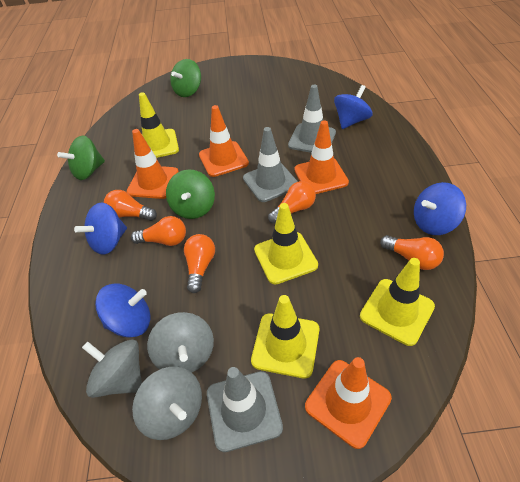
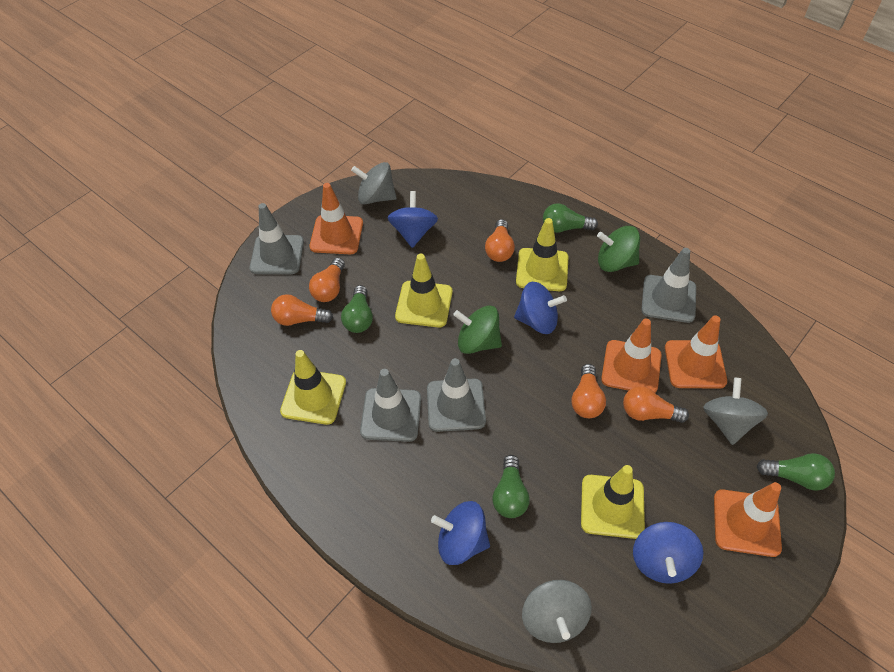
green light bulb: 0 -> 4
green spinning top: 3 -> 2
grey traffic cone: 3 -> 4

